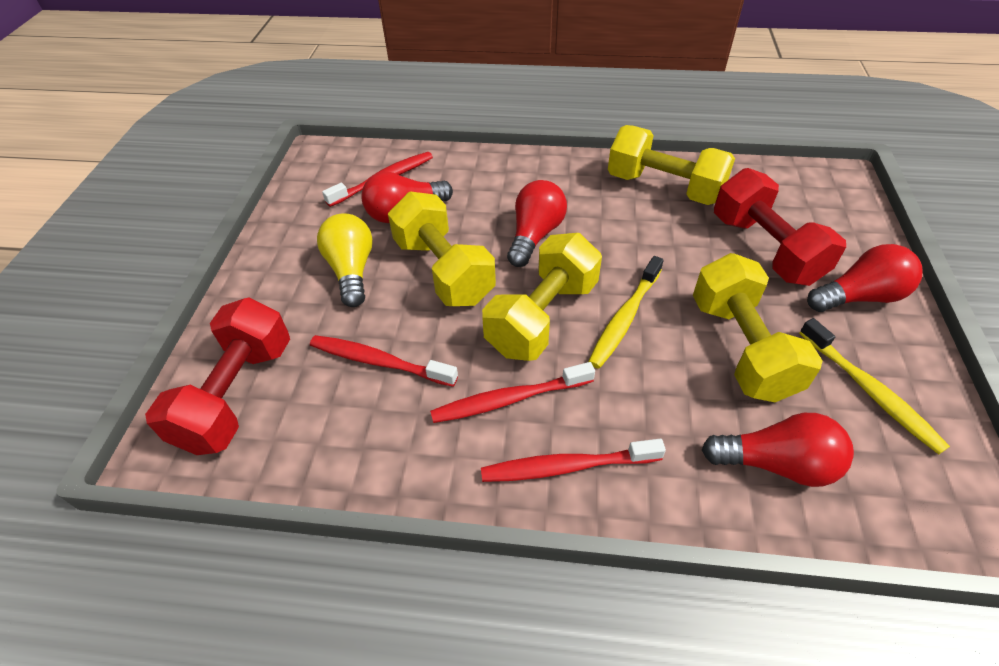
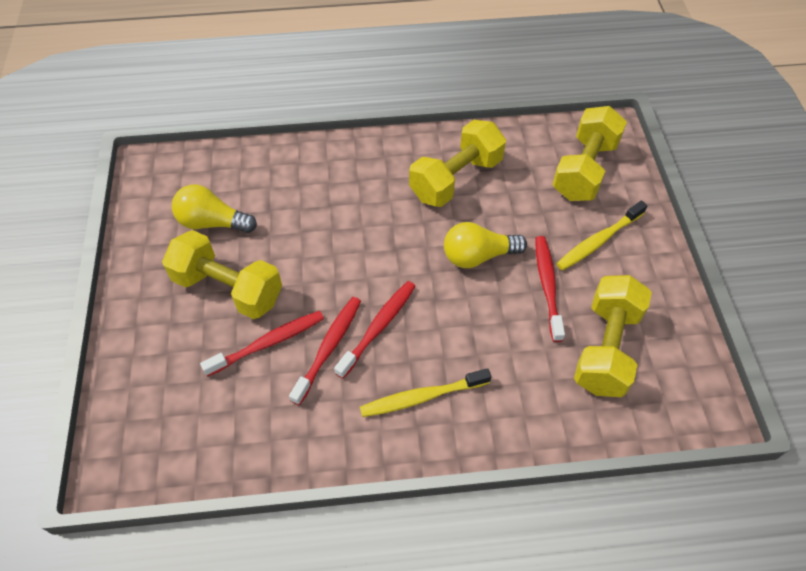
red dumbbell: 2 -> 0
red light bulb: 4 -> 0
yellow light bulb: 1 -> 2

